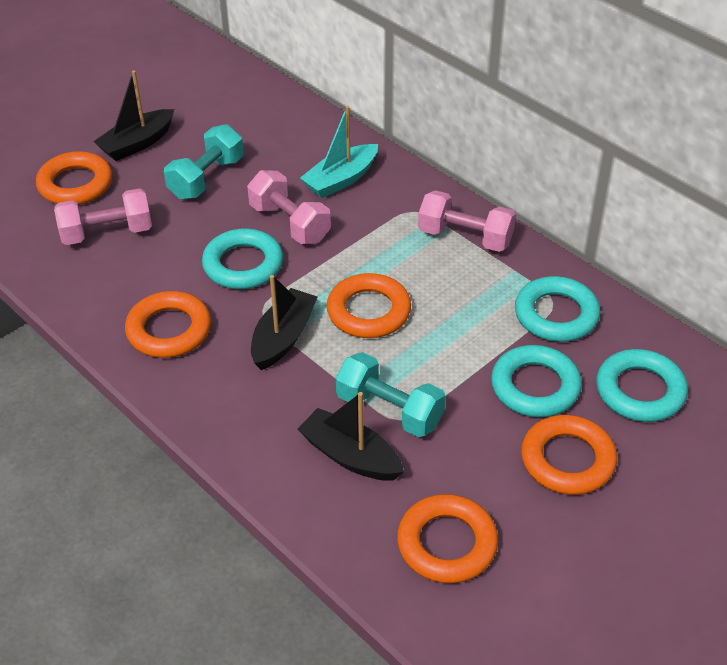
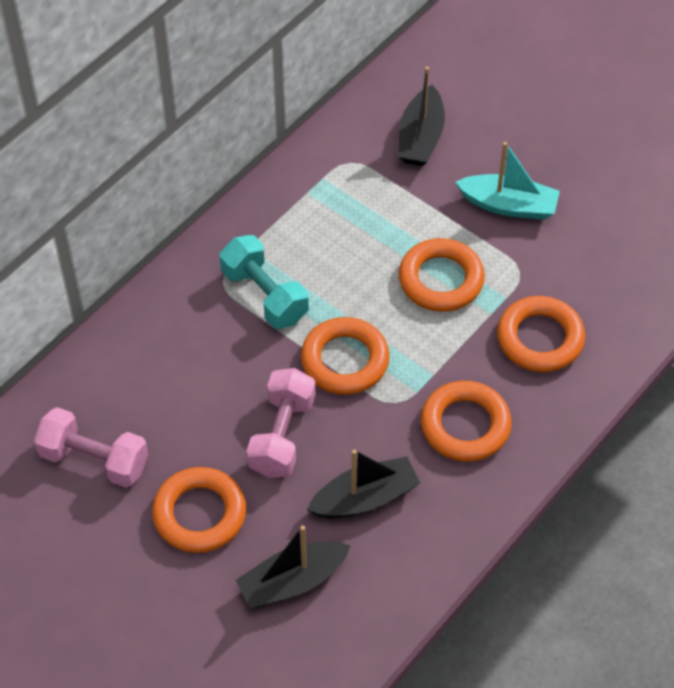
pink dumbbell: 3 -> 2
turquoise dumbbell: 2 -> 1
turquoise ring: 4 -> 0

